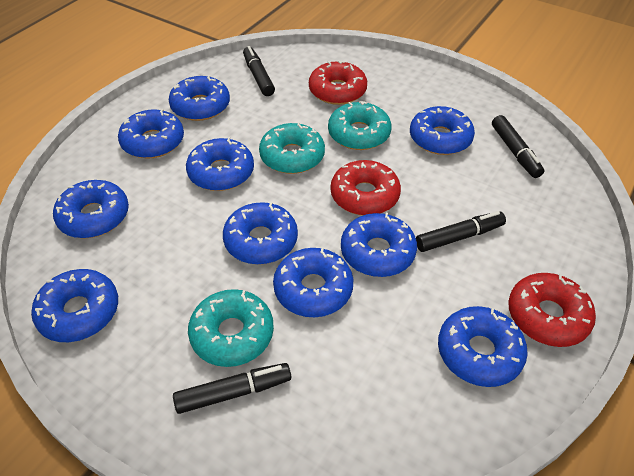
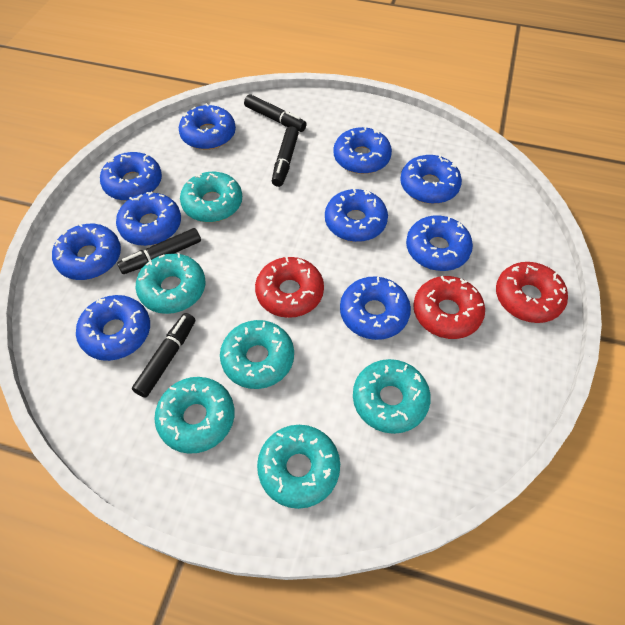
turquoise donut: 3 -> 6

